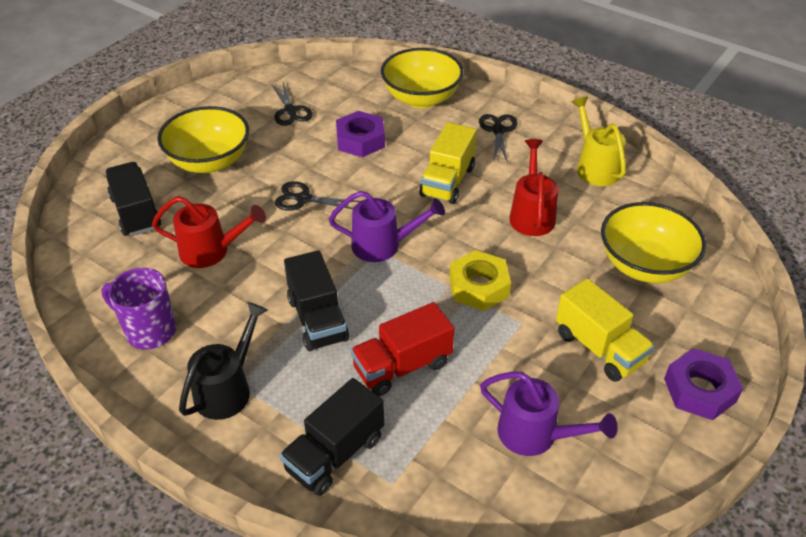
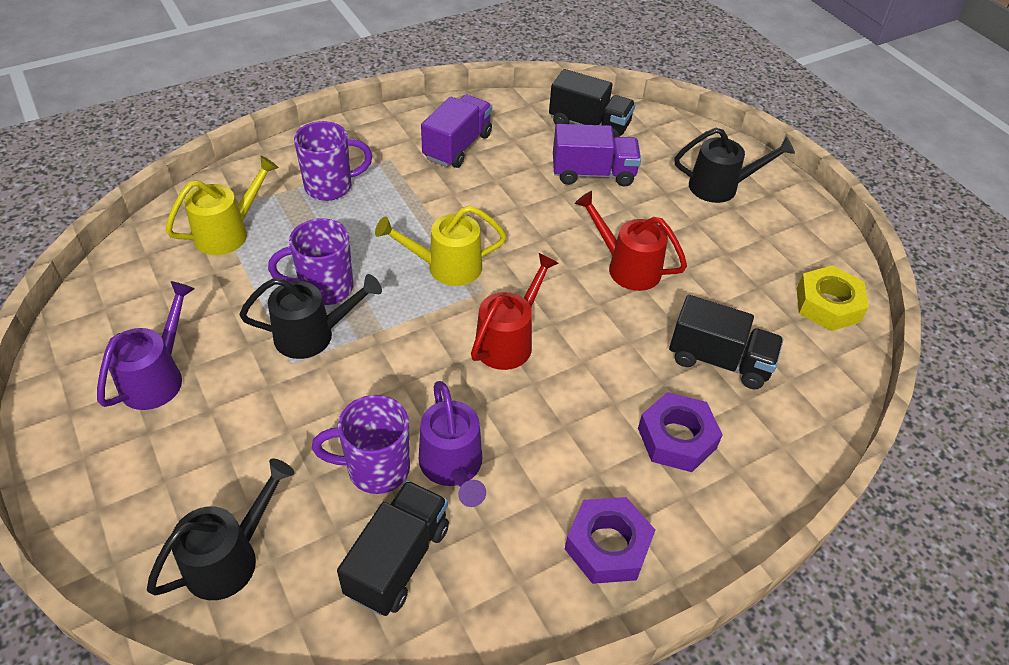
black scissors: 3 -> 0
black watering can: 1 -> 3
purple mug: 1 -> 3
purple truck: 0 -> 2
red truck: 1 -> 0
yellow bowl: 3 -> 0
yellow truck: 2 -> 0
yellow watering can: 1 -> 2

